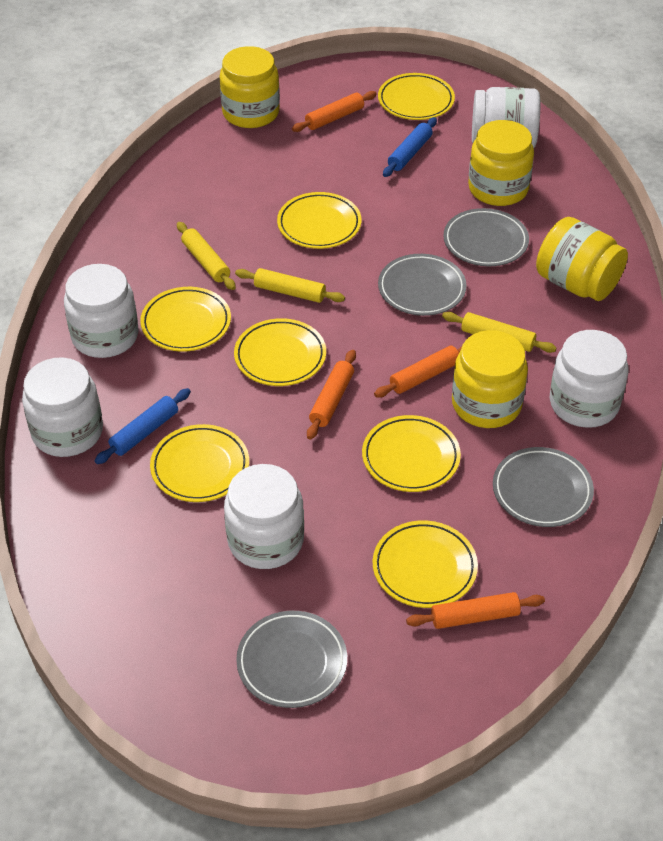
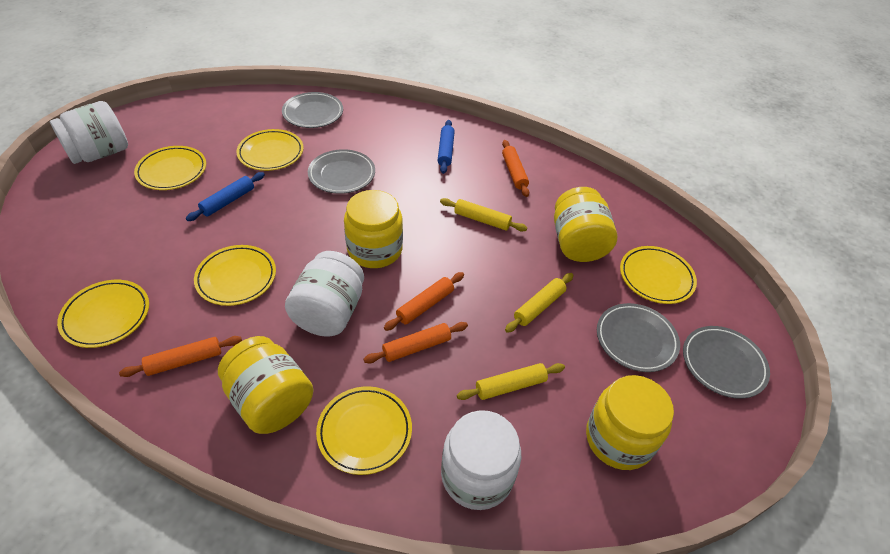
white jar: 5 -> 3
yellow plate: 7 -> 6

